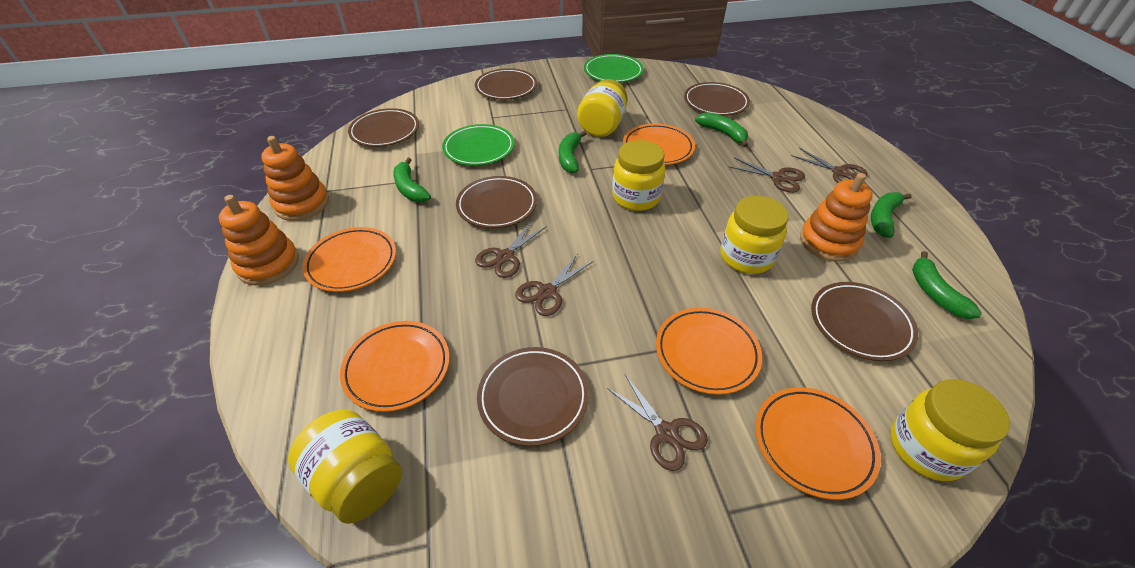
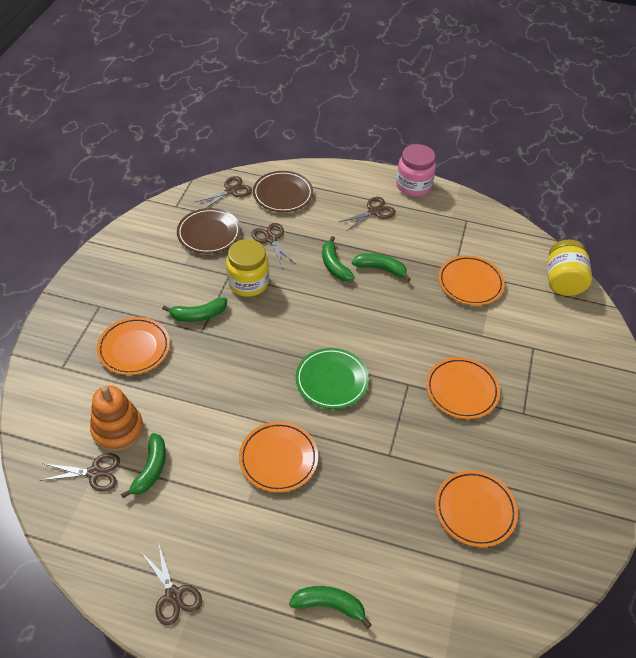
brown plate: 6 -> 2
green plate: 2 -> 1
orange stacking toy: 3 -> 1
pink jar: 0 -> 1
yellow jar: 5 -> 2

